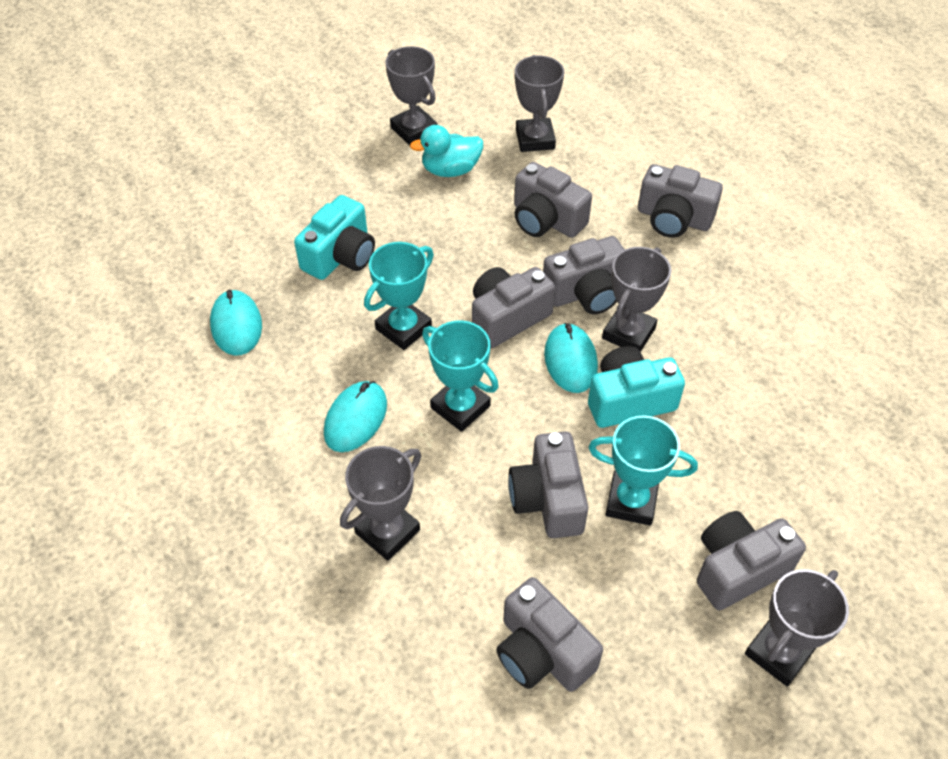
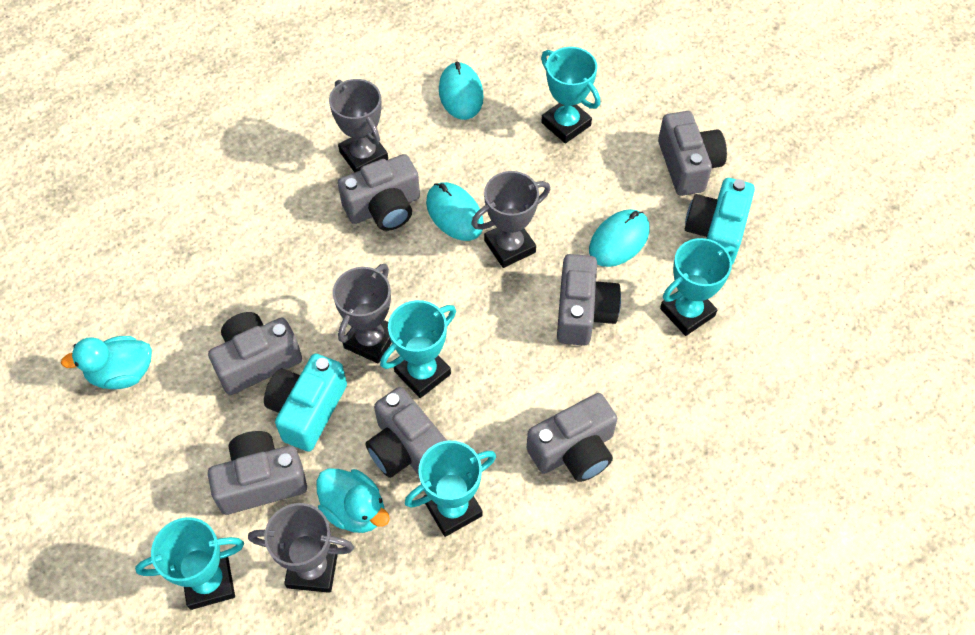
grey trophy: 5 -> 4
turquoise duck: 1 -> 2
turquoise trophy: 3 -> 5

